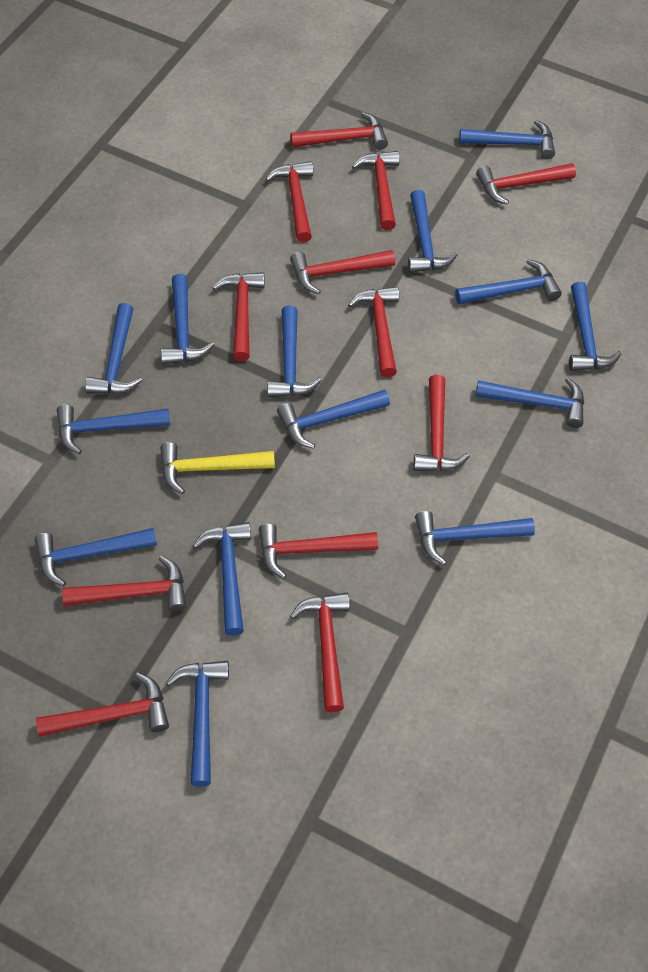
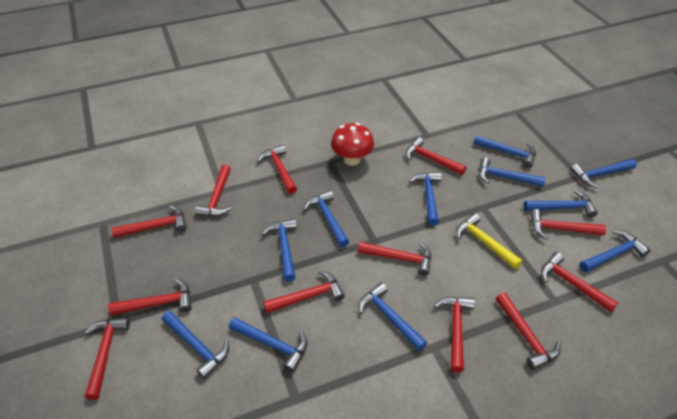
blue hammer: 14 -> 11
red mushroom: 0 -> 1

